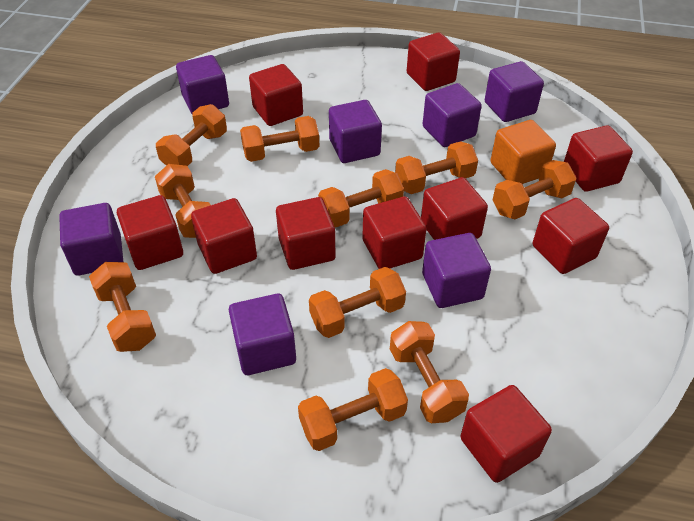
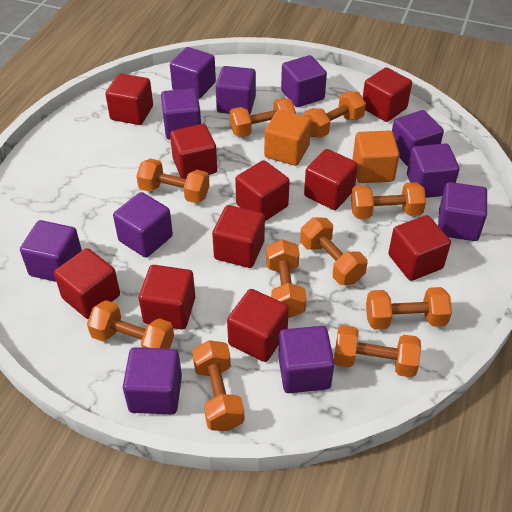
orange cube: 1 -> 2
purple cube: 7 -> 11

